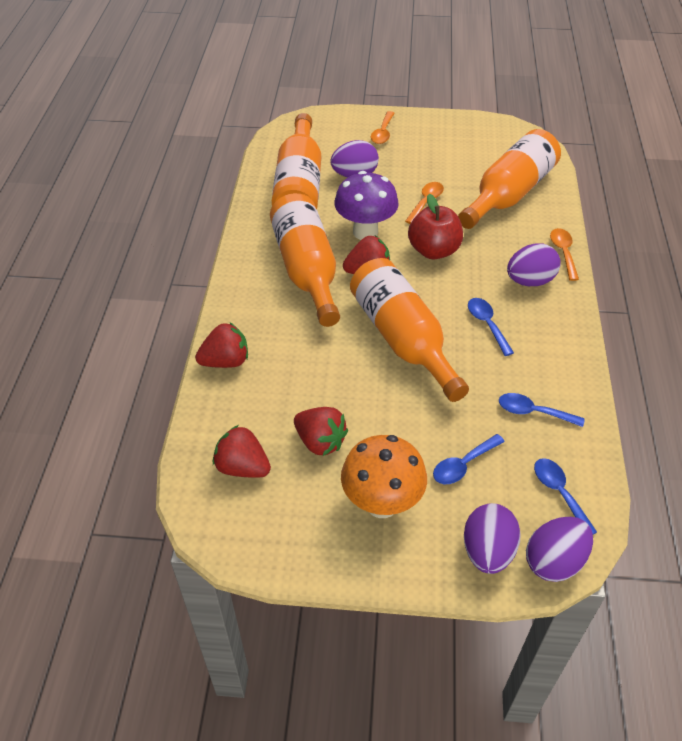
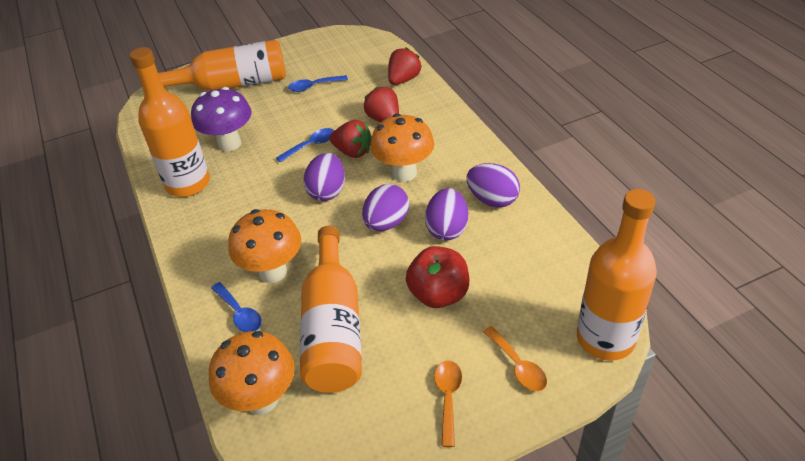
blue spoon: 4 -> 3
orange mushroom: 1 -> 3
orange spoon: 3 -> 2
red strawberry: 4 -> 3

